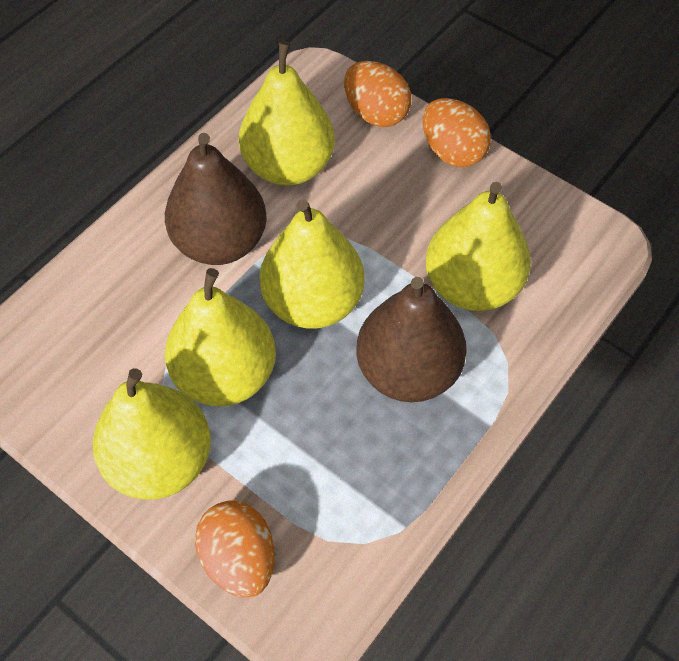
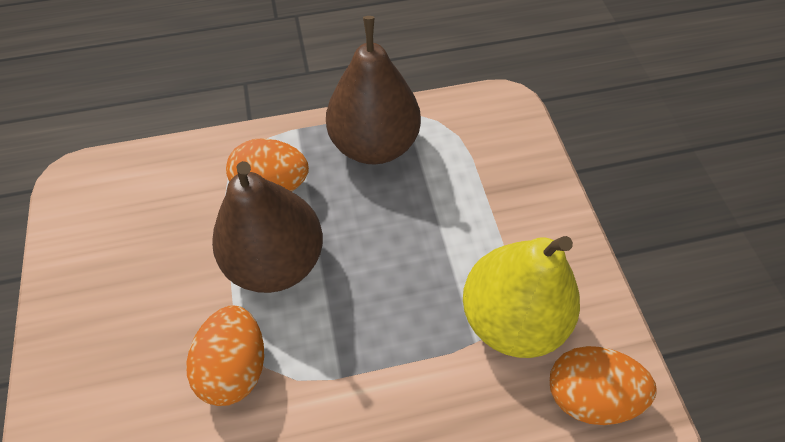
yellow pear: 5 -> 1

